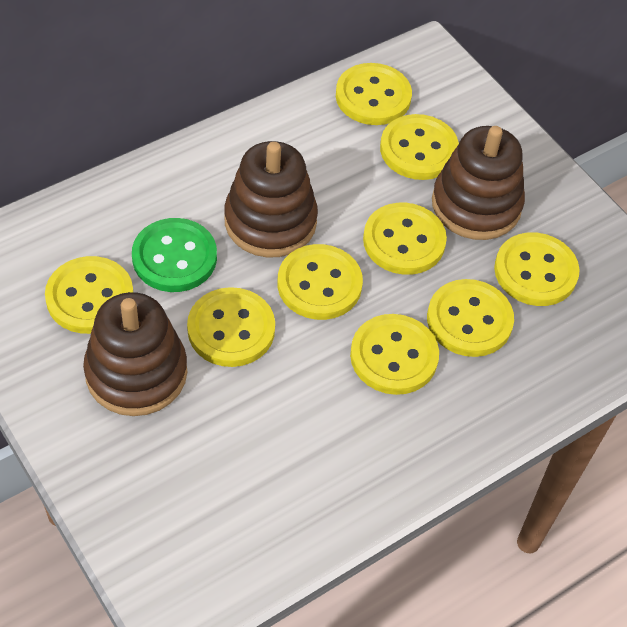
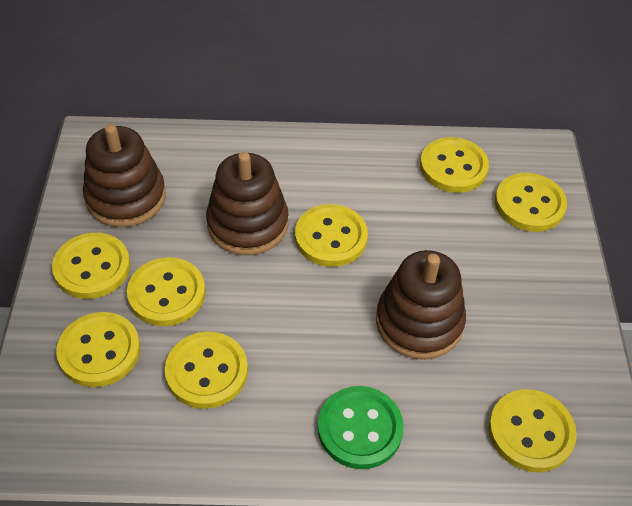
yellow button: 9 -> 8

